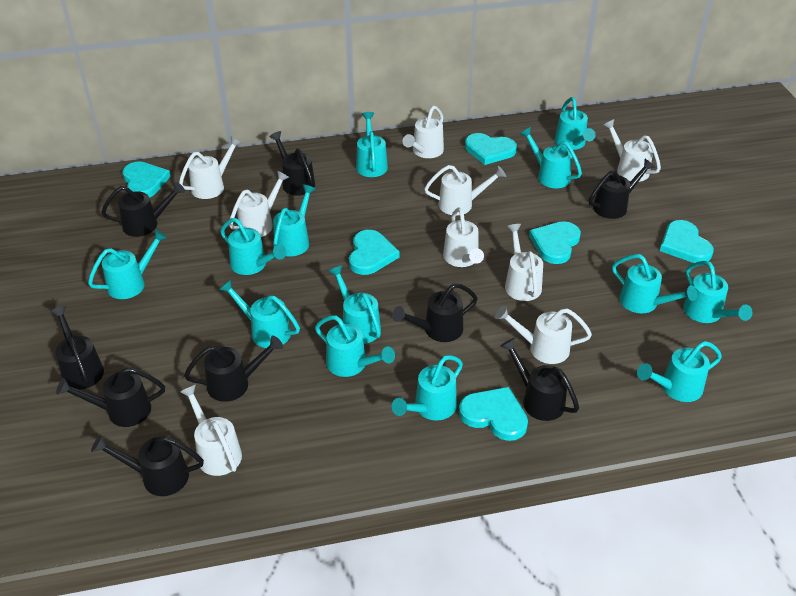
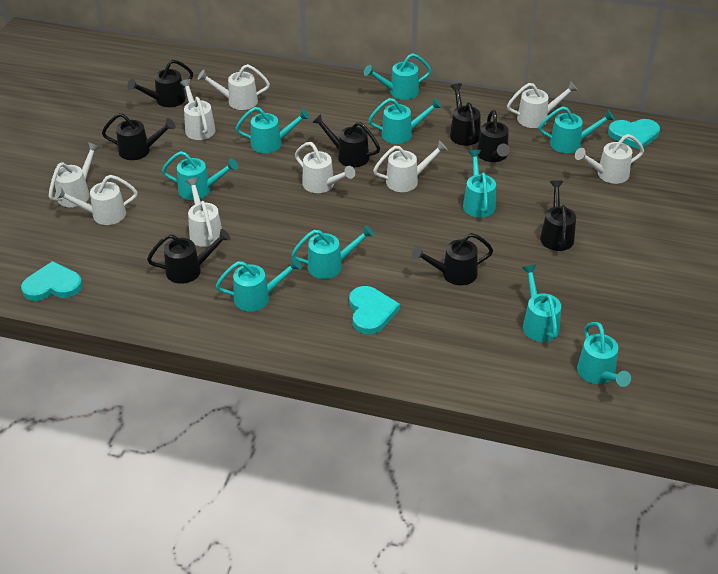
black watering can: 9 -> 8
turquoise heart: 6 -> 3
turquoise watering can: 13 -> 10

